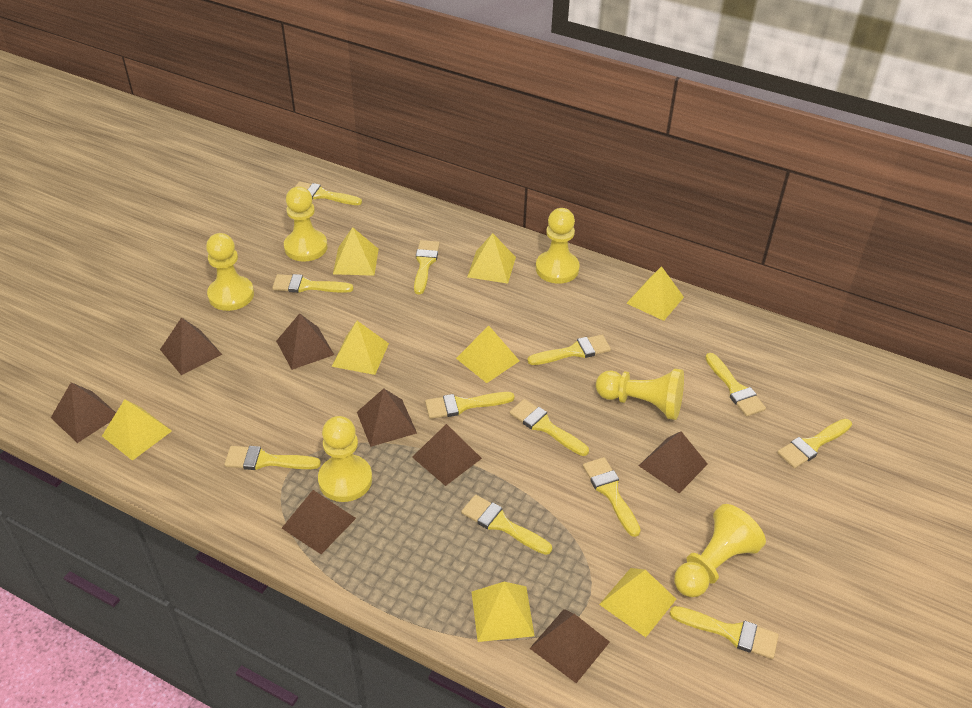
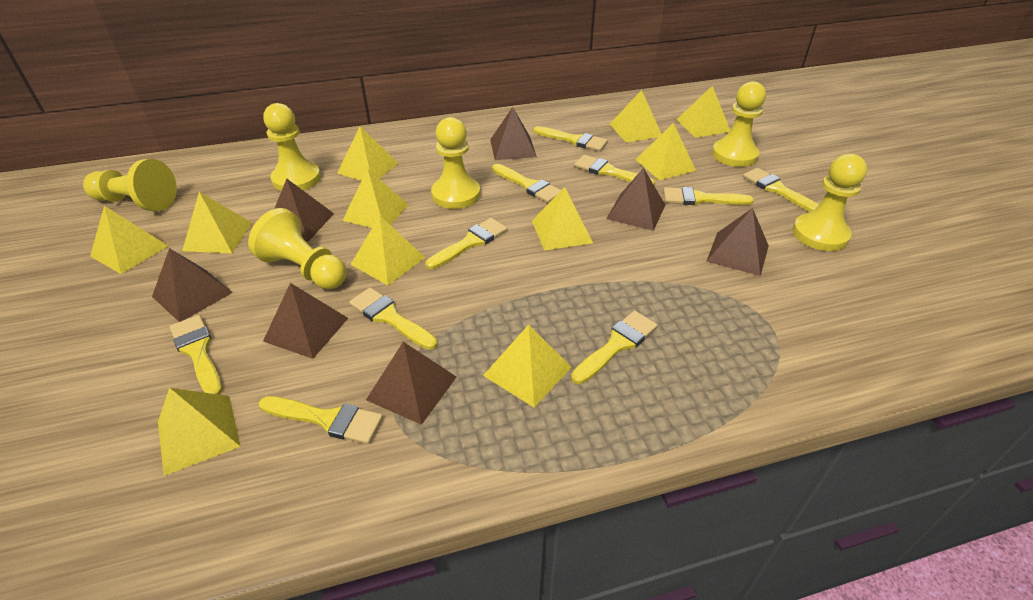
brown pyramid: 8 -> 7
yellow brush: 12 -> 10
yellow pyramid: 8 -> 11

